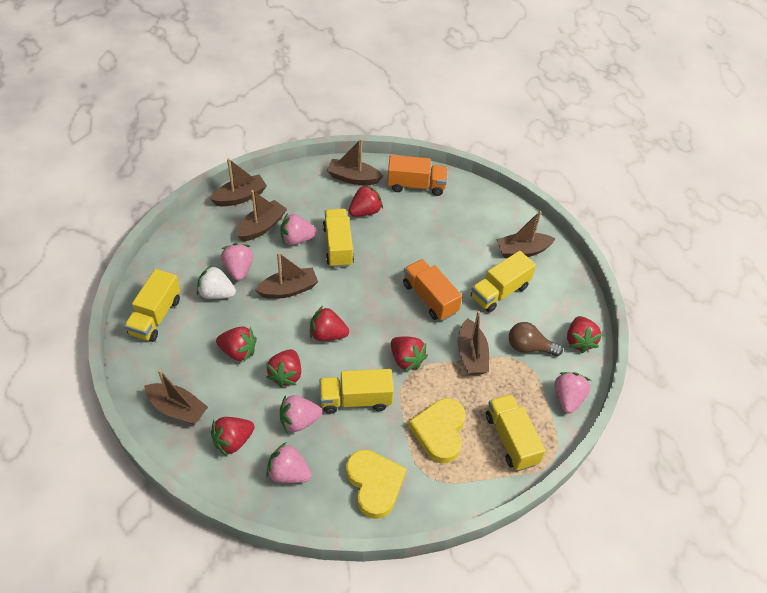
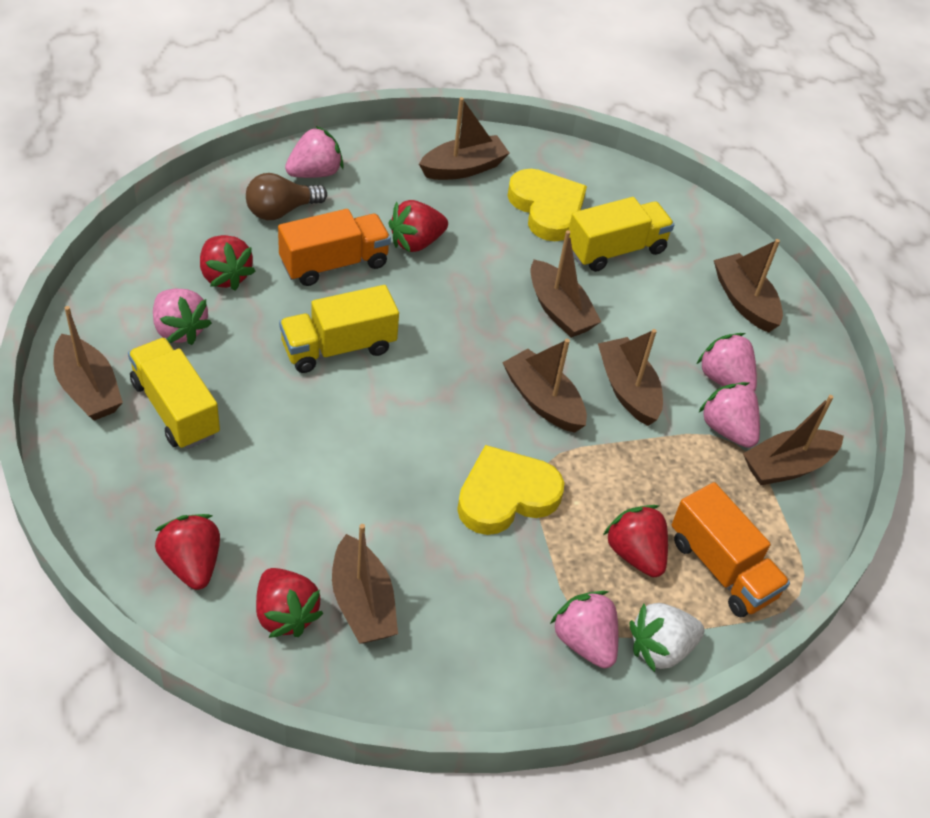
brown boat: 7 -> 8
red strawberry: 7 -> 5
yellow truck: 5 -> 3

